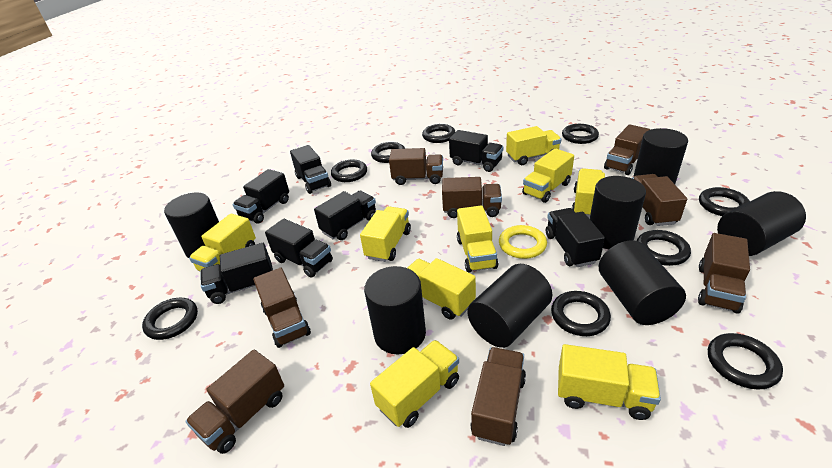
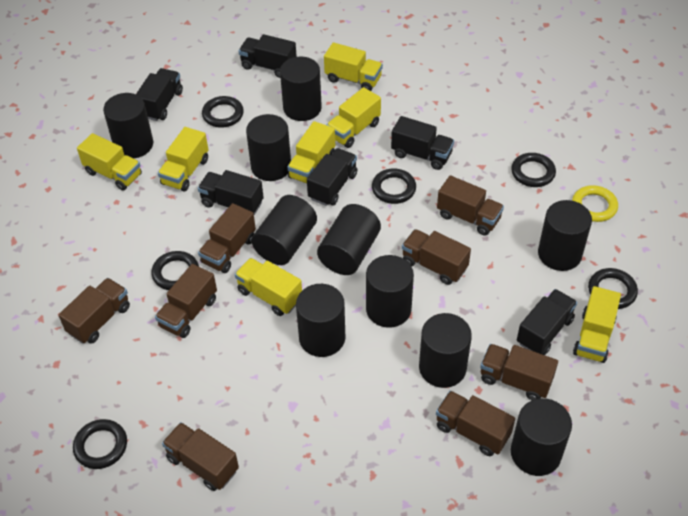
black cylinder: 7 -> 10
black ring: 9 -> 6
black truck: 7 -> 6
yellow truck: 9 -> 7

